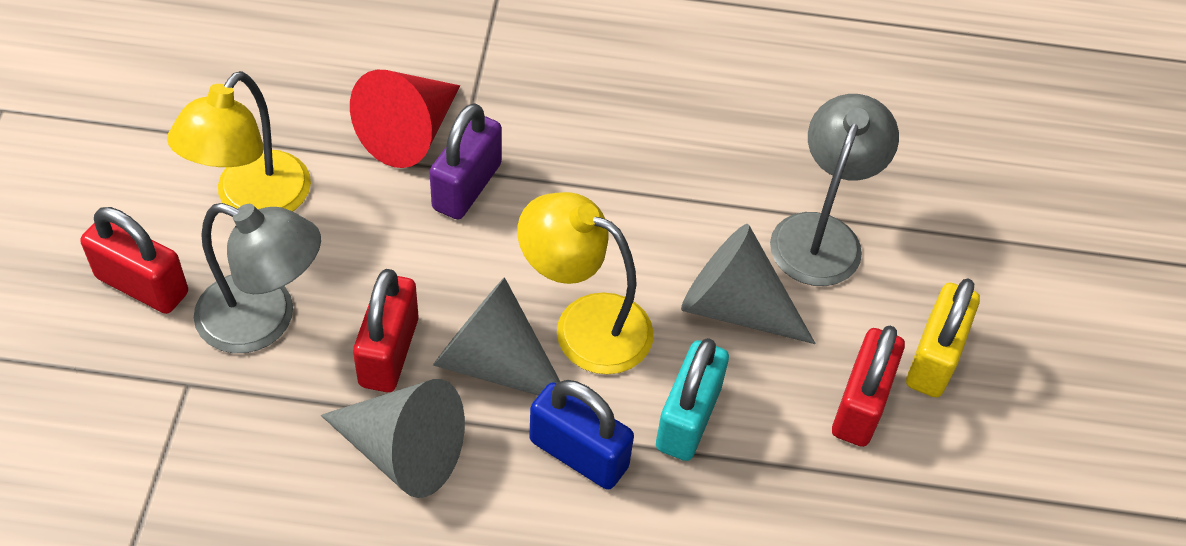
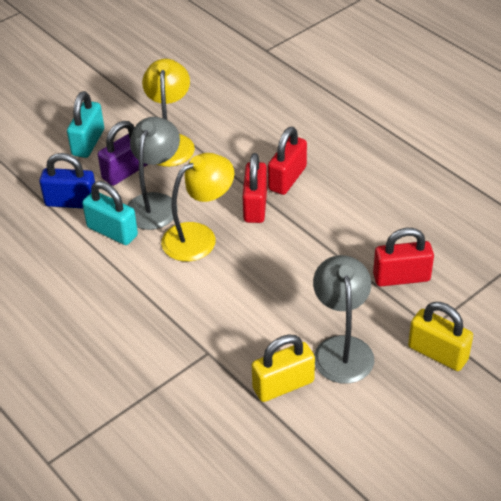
grey cone: 3 -> 0
red cone: 1 -> 0
turquoise padlock: 1 -> 2
yellow padlock: 1 -> 2

